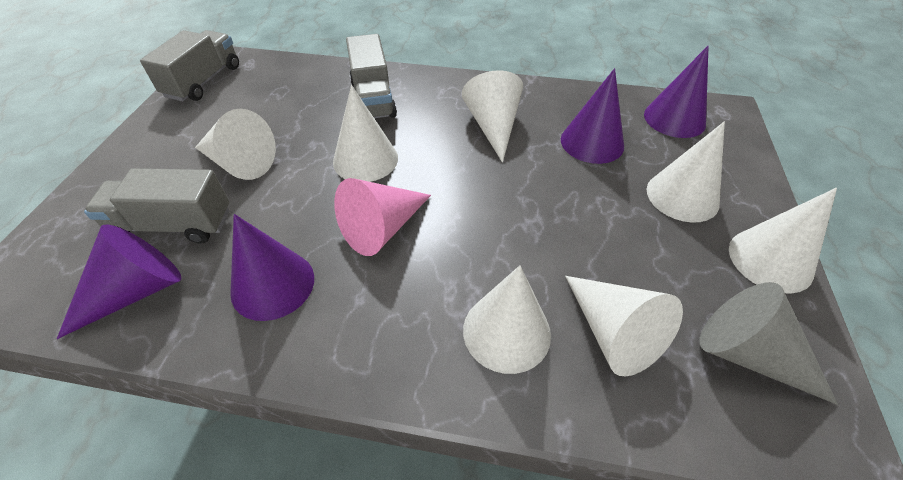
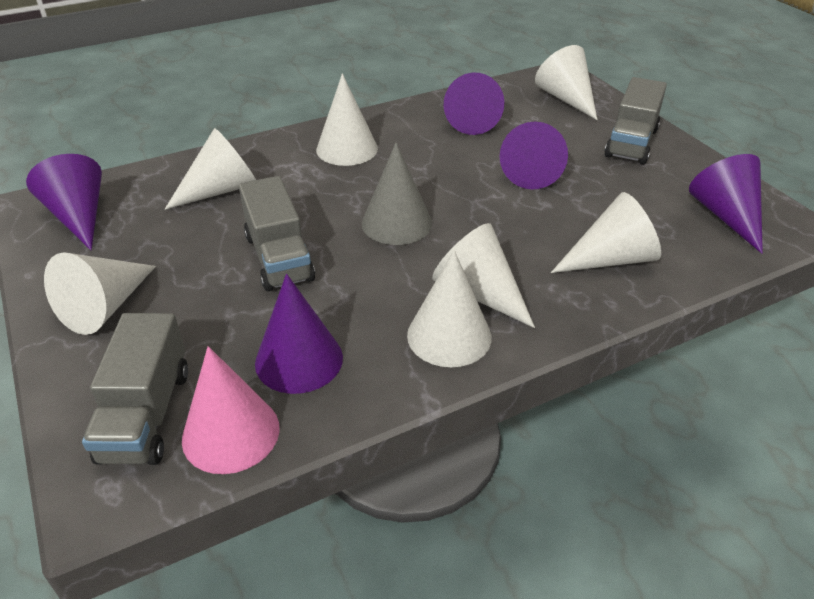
purple cone: 4 -> 5

